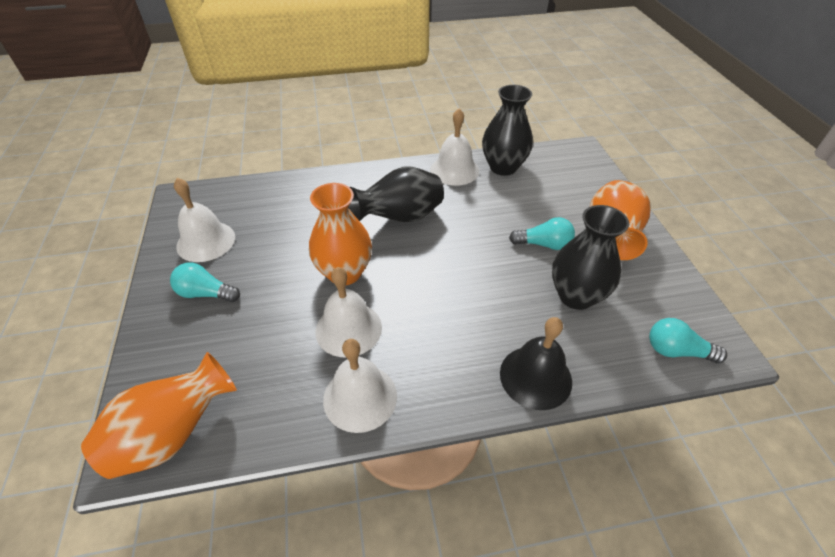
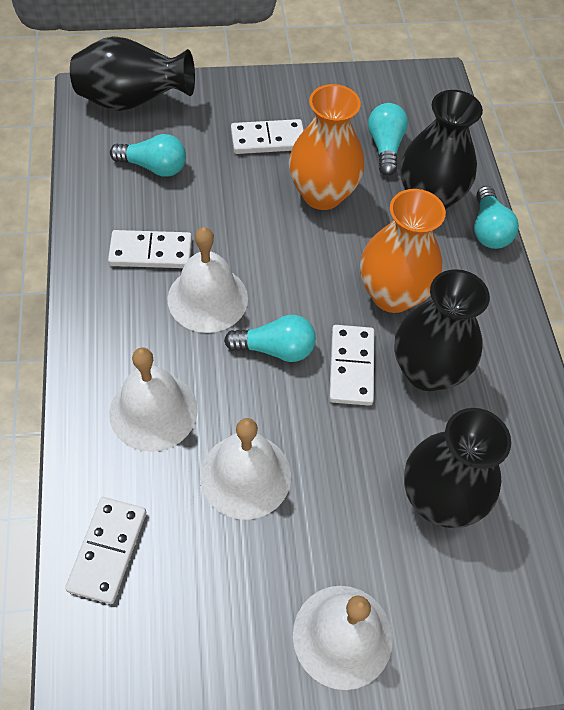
black bell: 1 -> 0
black vase: 3 -> 4
orange vase: 3 -> 2
turquoise light bulb: 3 -> 4
white domino: 0 -> 4

